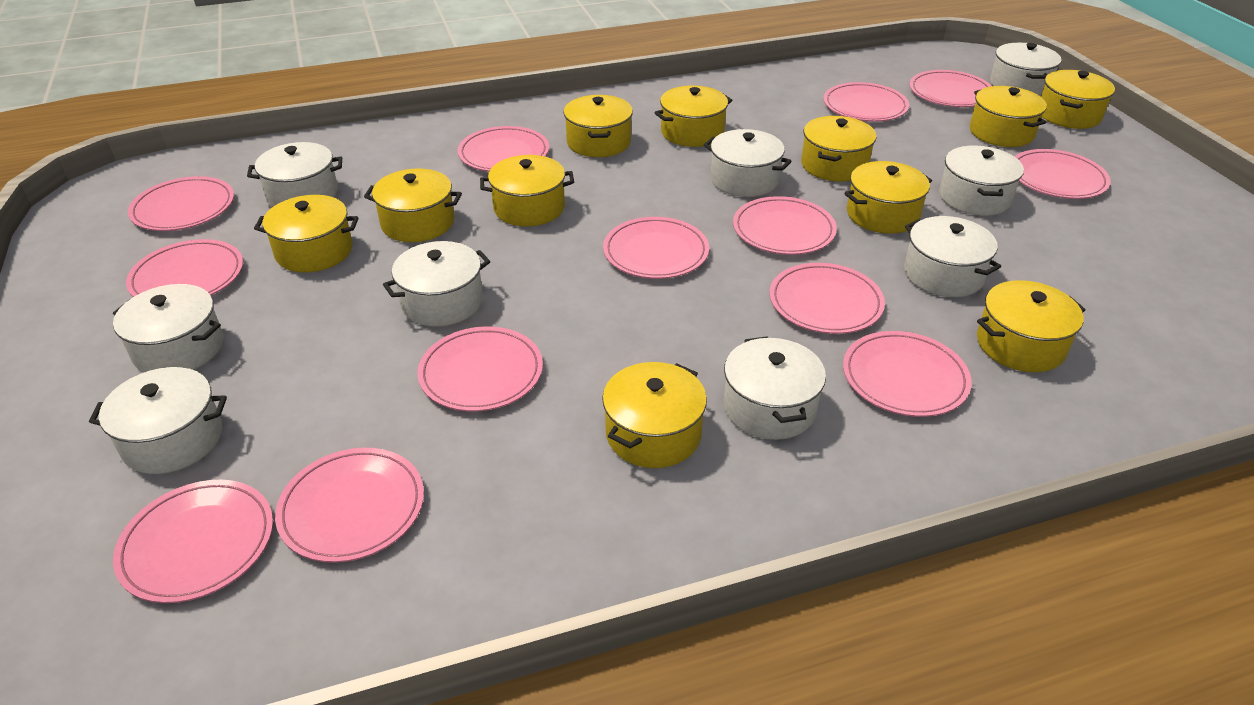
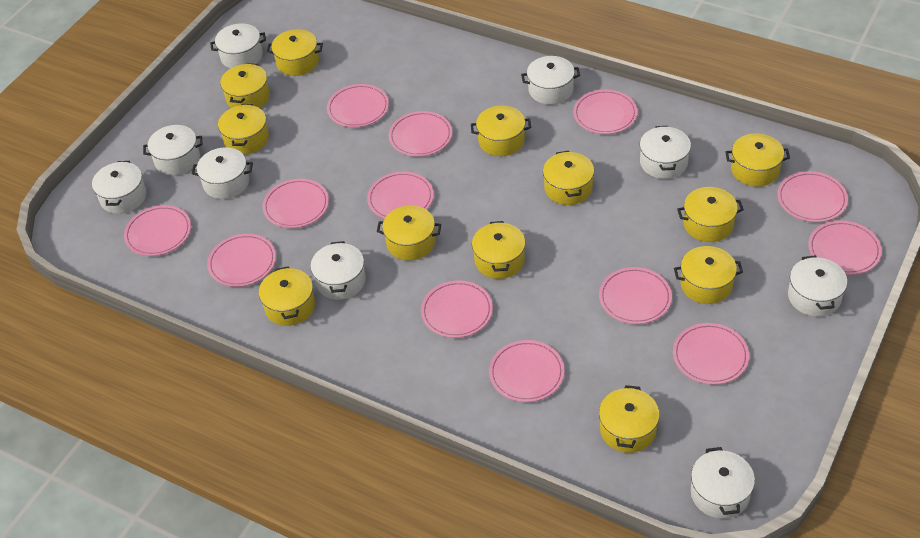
yellow pot: 11 -> 12

